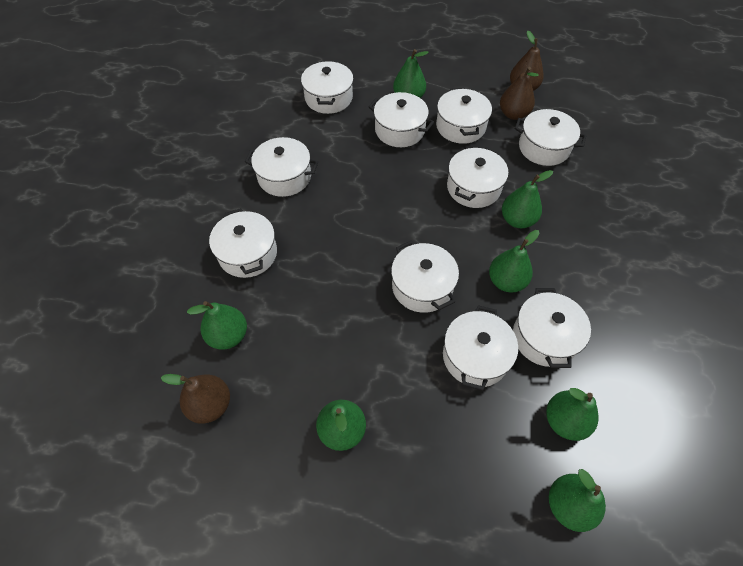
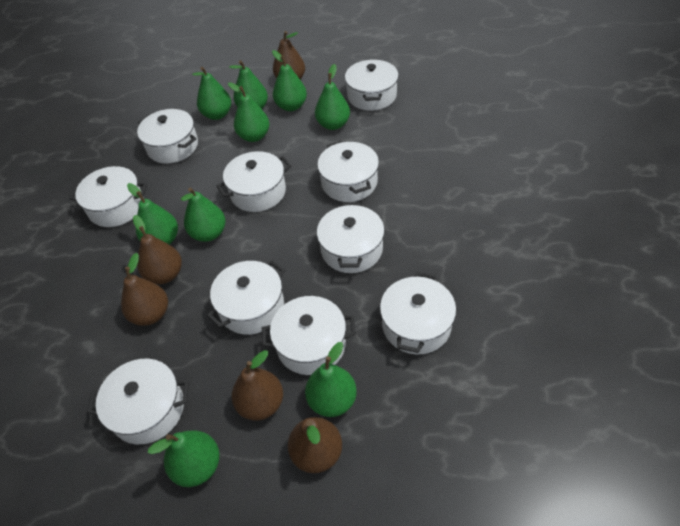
brown pear: 3 -> 5
green pear: 7 -> 9

